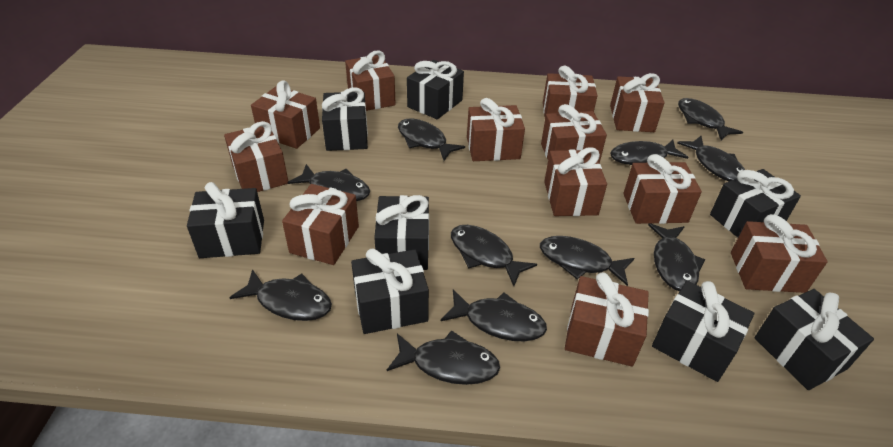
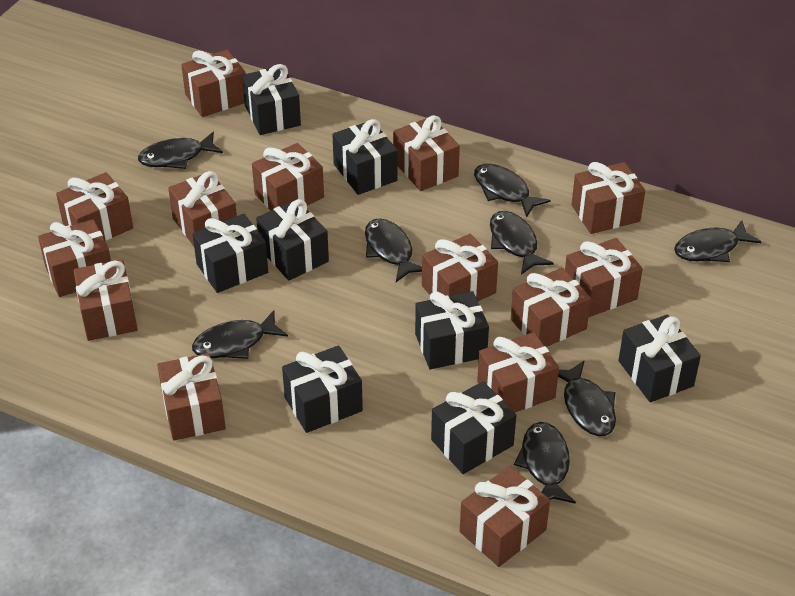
black fish: 11 -> 8
brown gift: 12 -> 14

